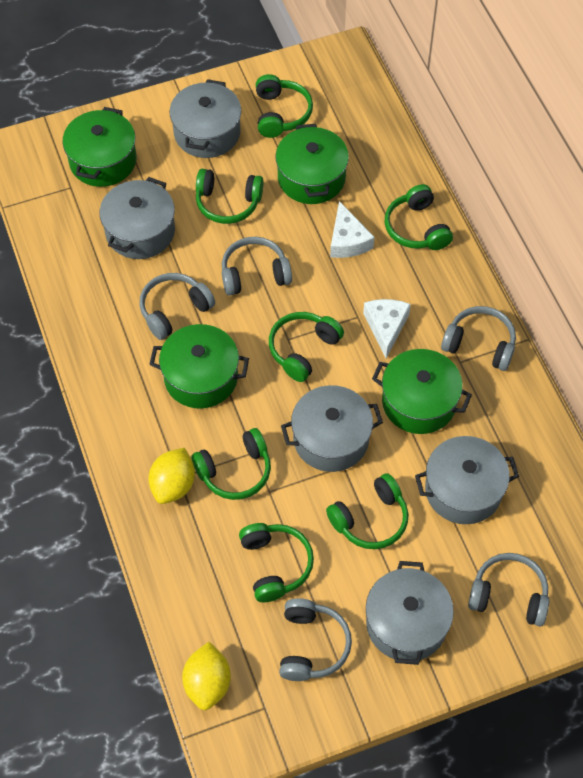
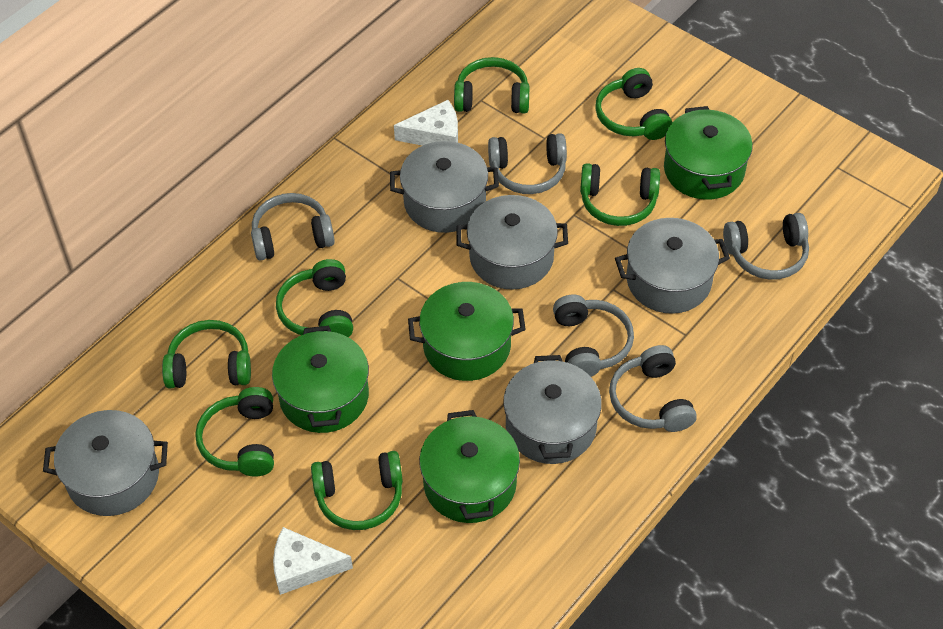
yellow lemon: 2 -> 0

